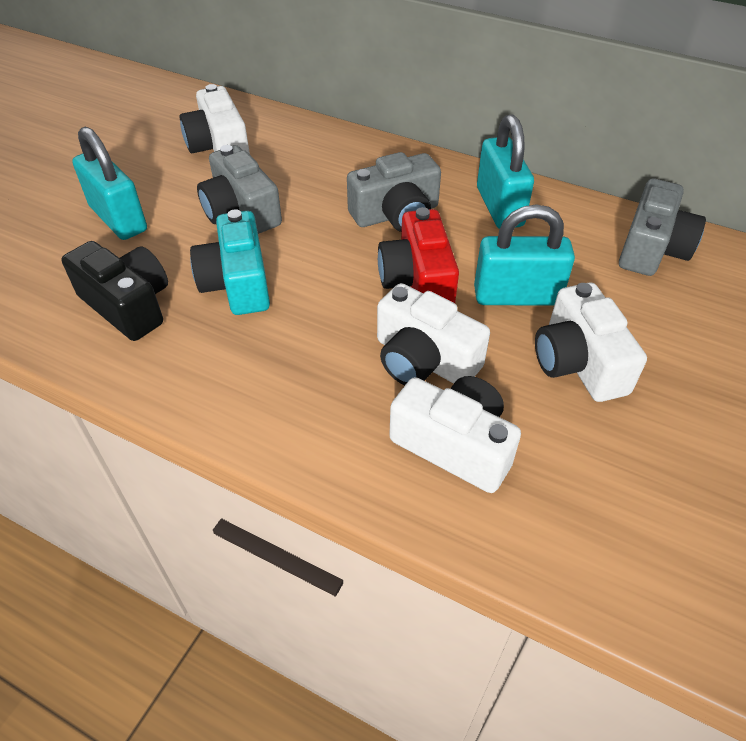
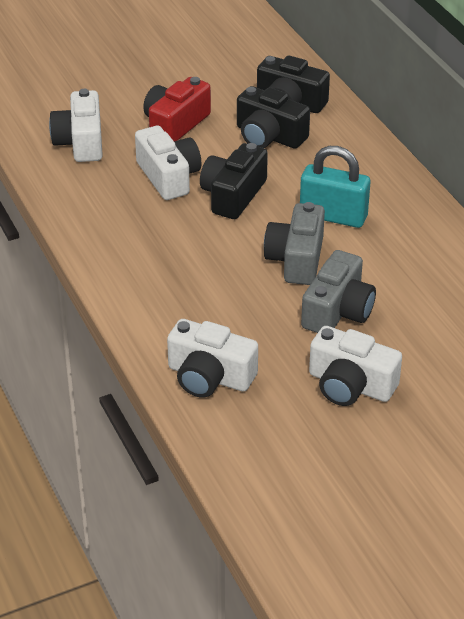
black camera: 1 -> 3
grey camera: 3 -> 2
turquoise camera: 1 -> 0
turquoise padlock: 3 -> 1

